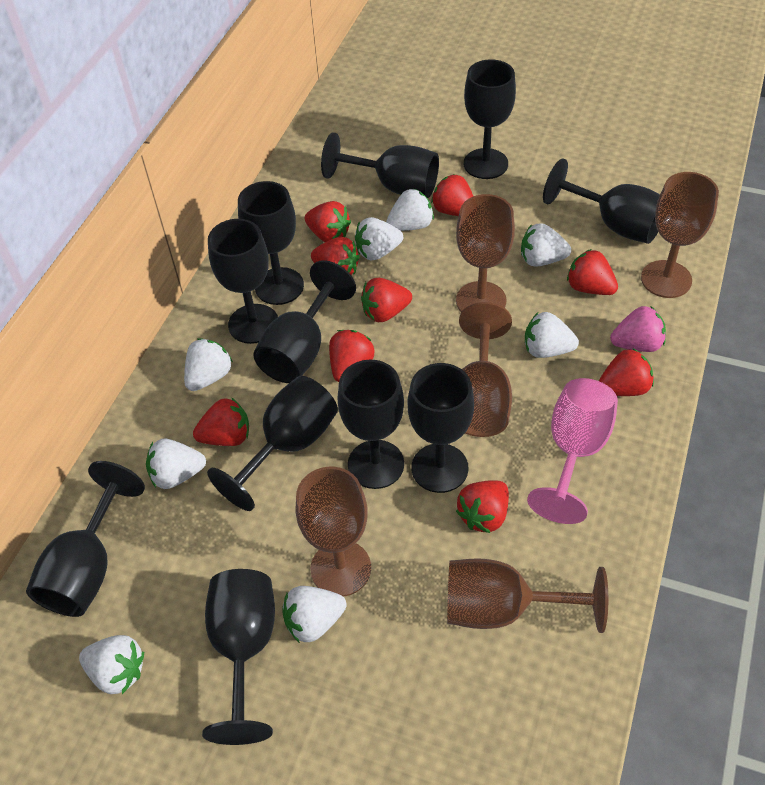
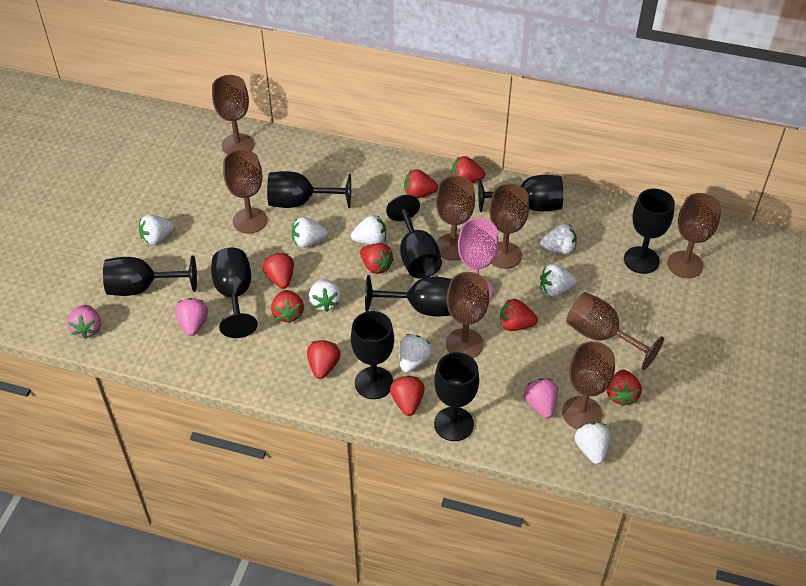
black goblet: 11 -> 9
brown goblet: 5 -> 8
pink strawberry: 1 -> 3

